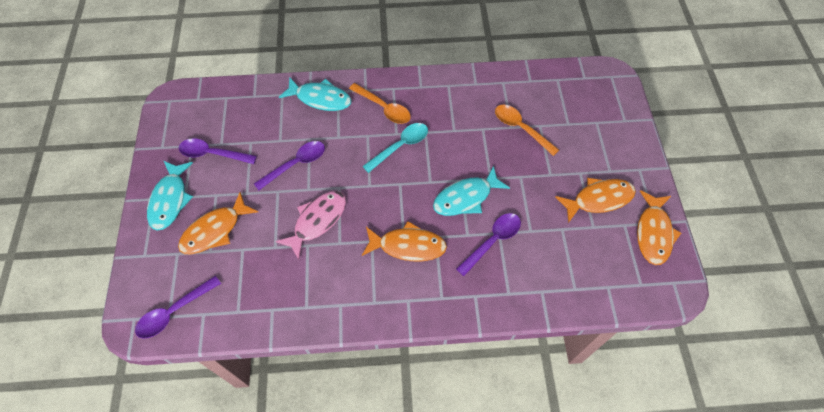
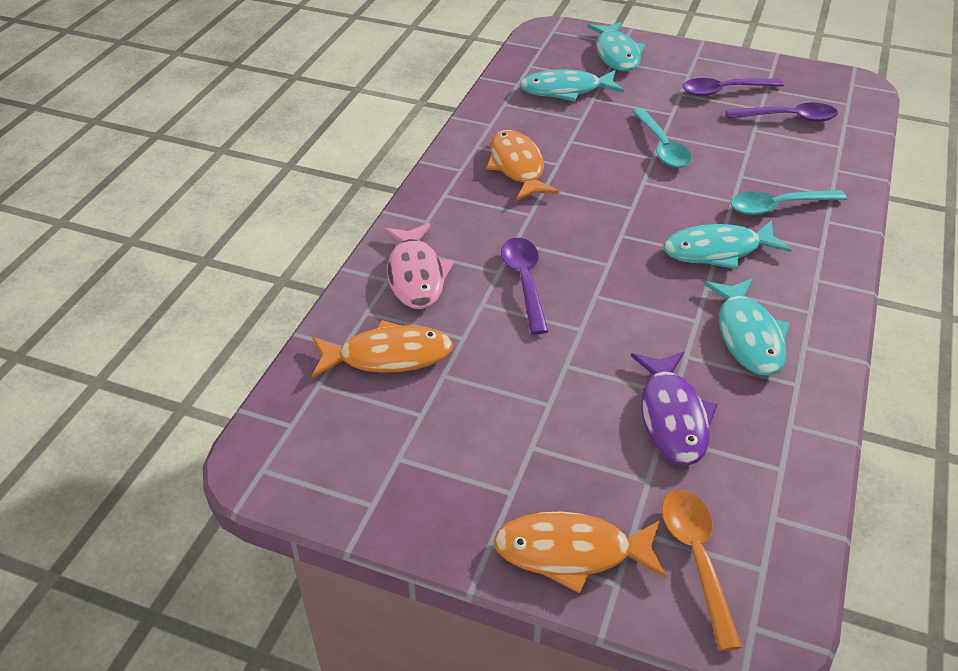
orange fish: 4 -> 3
orange spoon: 2 -> 1
purple fish: 0 -> 1
purple spoon: 4 -> 3
turquoise fish: 3 -> 4
turquoise spoon: 1 -> 2

